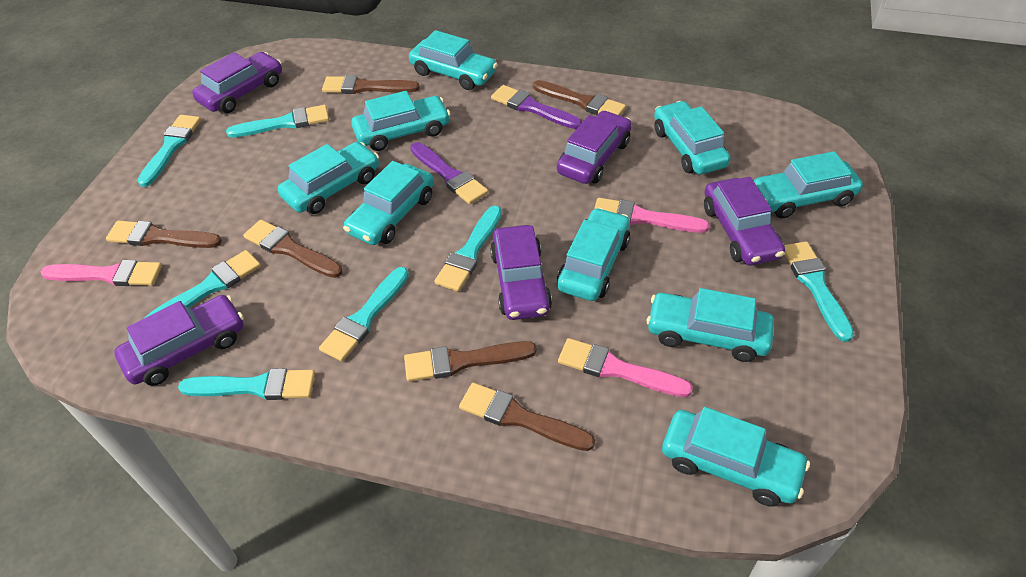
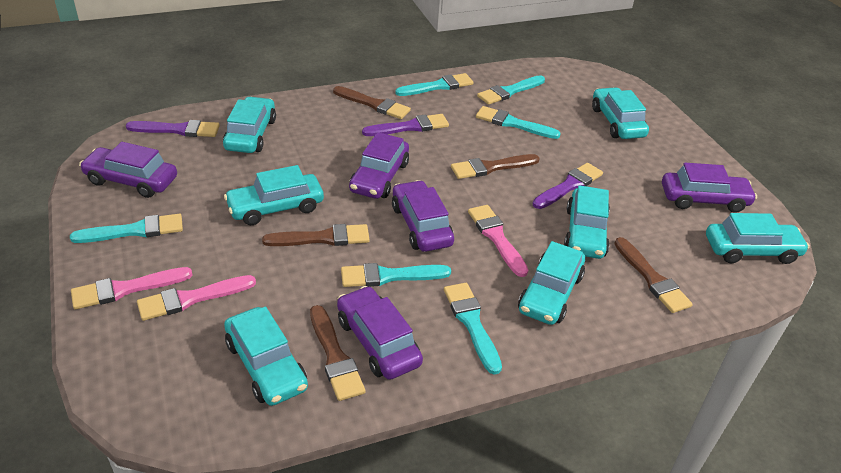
brown brush: 6 -> 5
purple brush: 2 -> 3
turquoise brush: 7 -> 6
turquoise car: 9 -> 7

